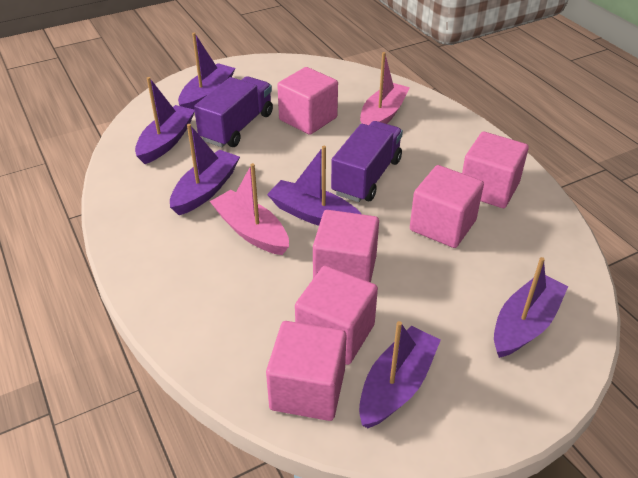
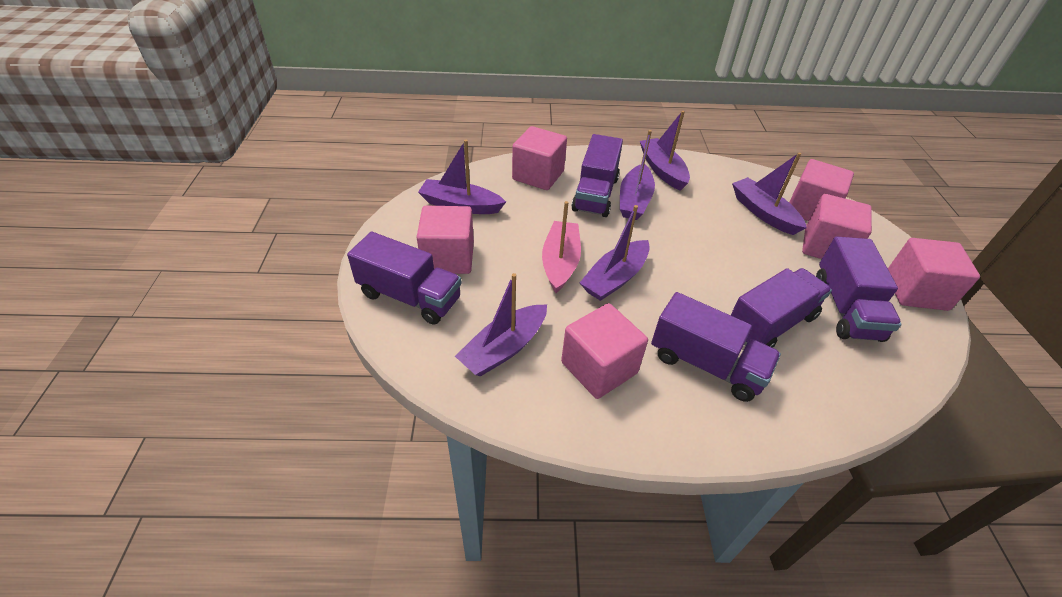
pink boat: 2 -> 1
purple truck: 2 -> 5

